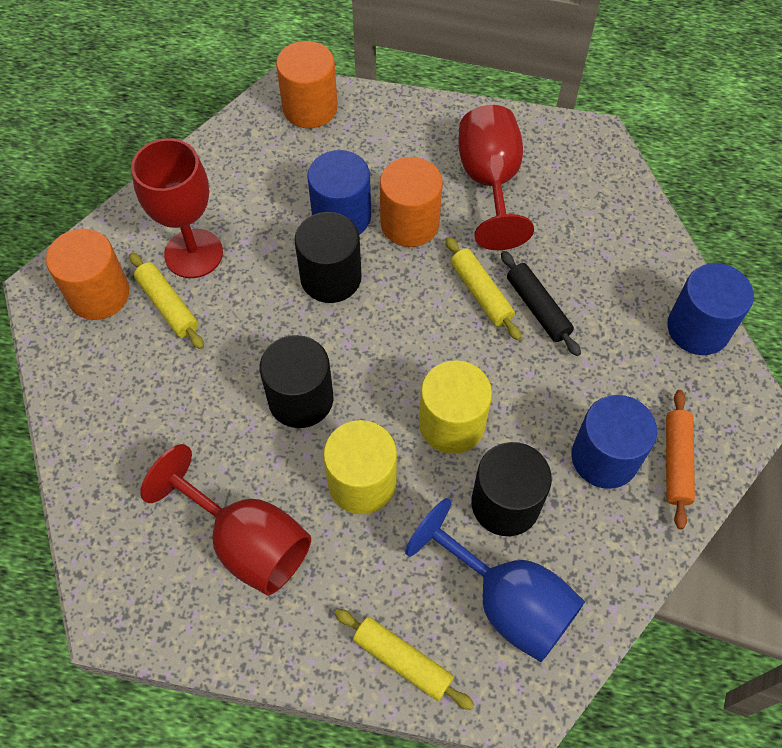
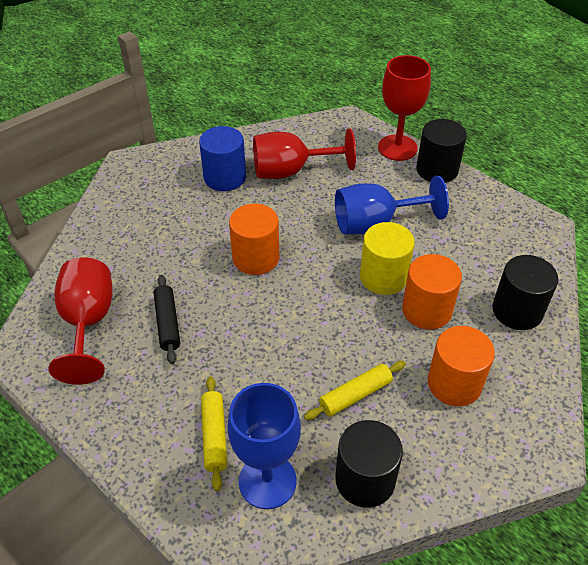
blue cylinder: 3 -> 1
blue goblet: 1 -> 2
orange rolling pin: 1 -> 0
yellow cylinder: 2 -> 1
yellow rolling pin: 3 -> 2

